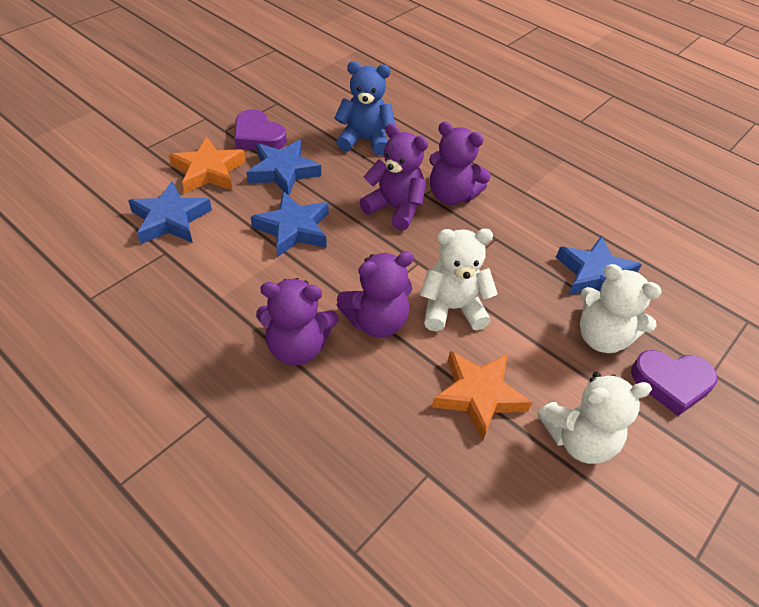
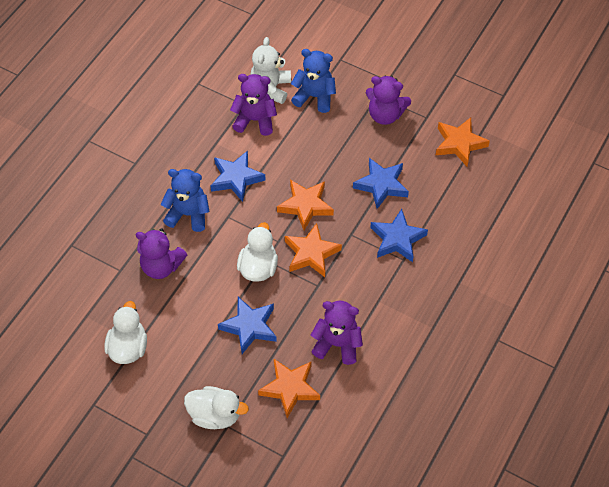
blue teddy bear: 1 -> 2
orange star: 2 -> 4
purple heart: 2 -> 0
white duck: 0 -> 3
white teddy bear: 3 -> 1

